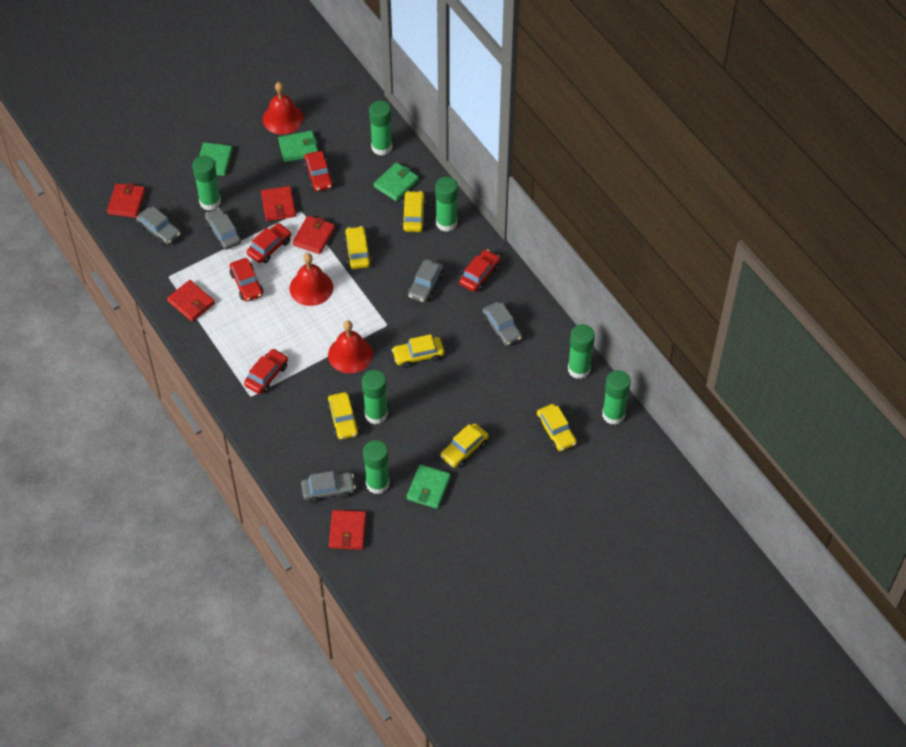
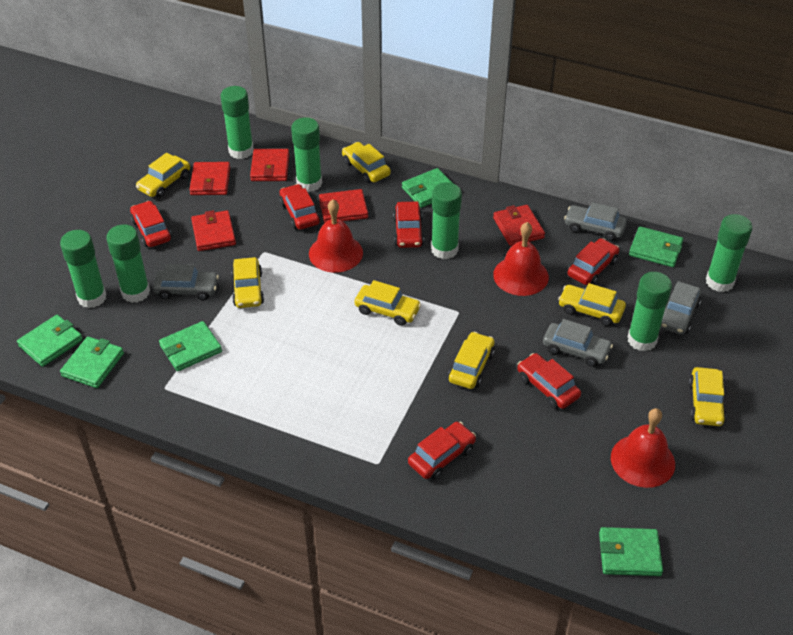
green wallet: 4 -> 6
grey car: 5 -> 4
red car: 5 -> 6
yellow car: 6 -> 7

